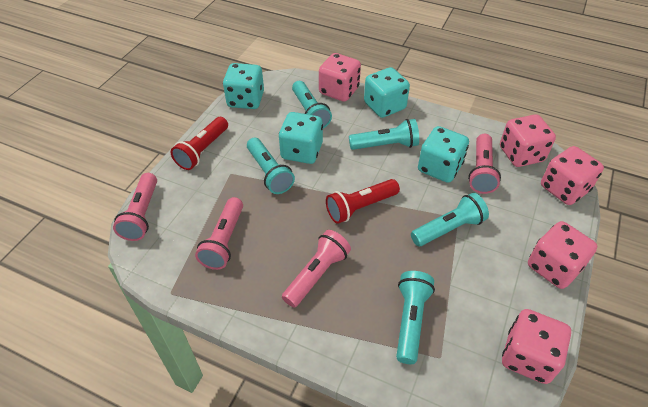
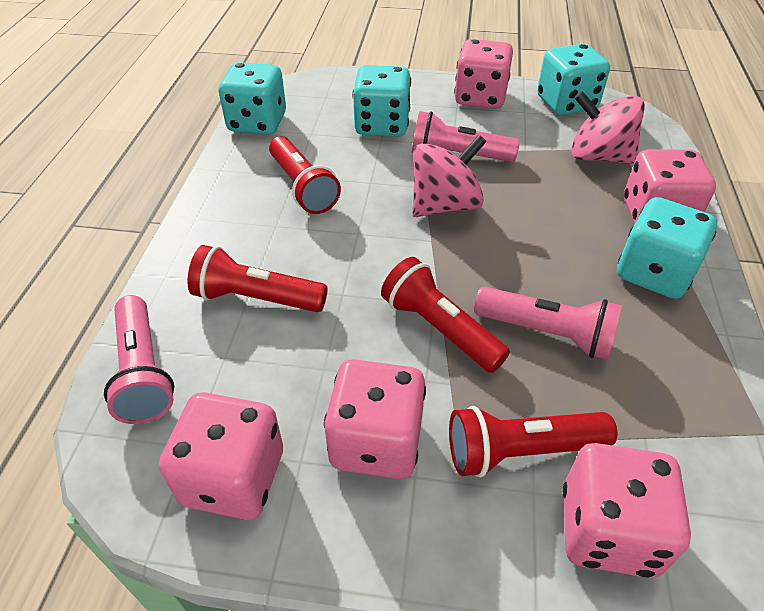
pink flashlight: 4 -> 3
pink spinning top: 0 -> 2
red flashlight: 2 -> 4
turquoise flashlight: 5 -> 0

